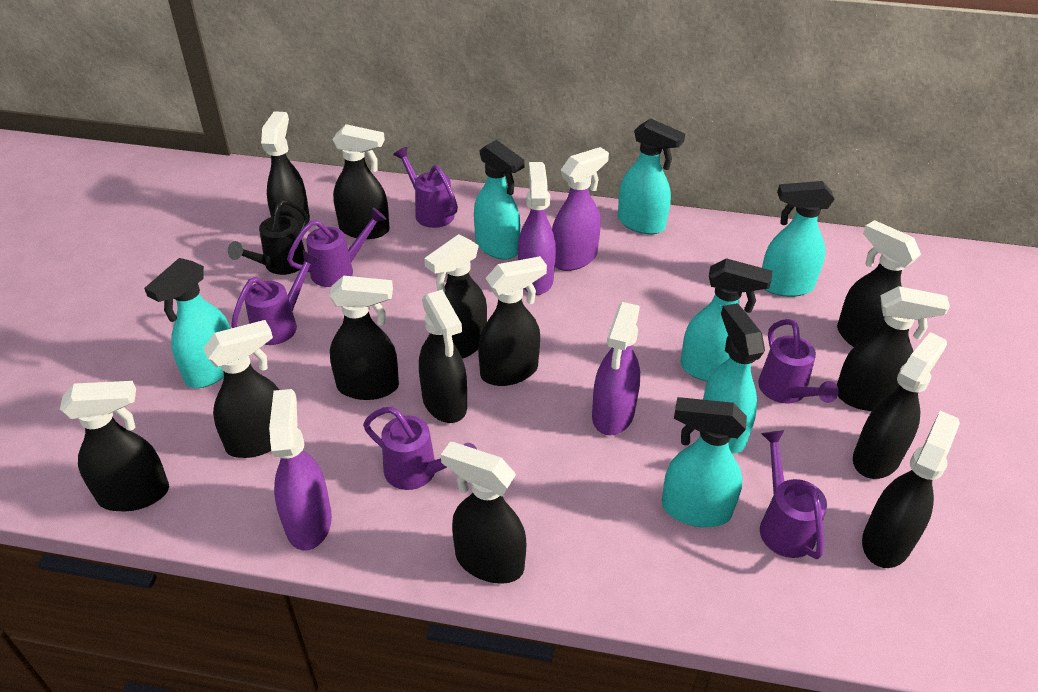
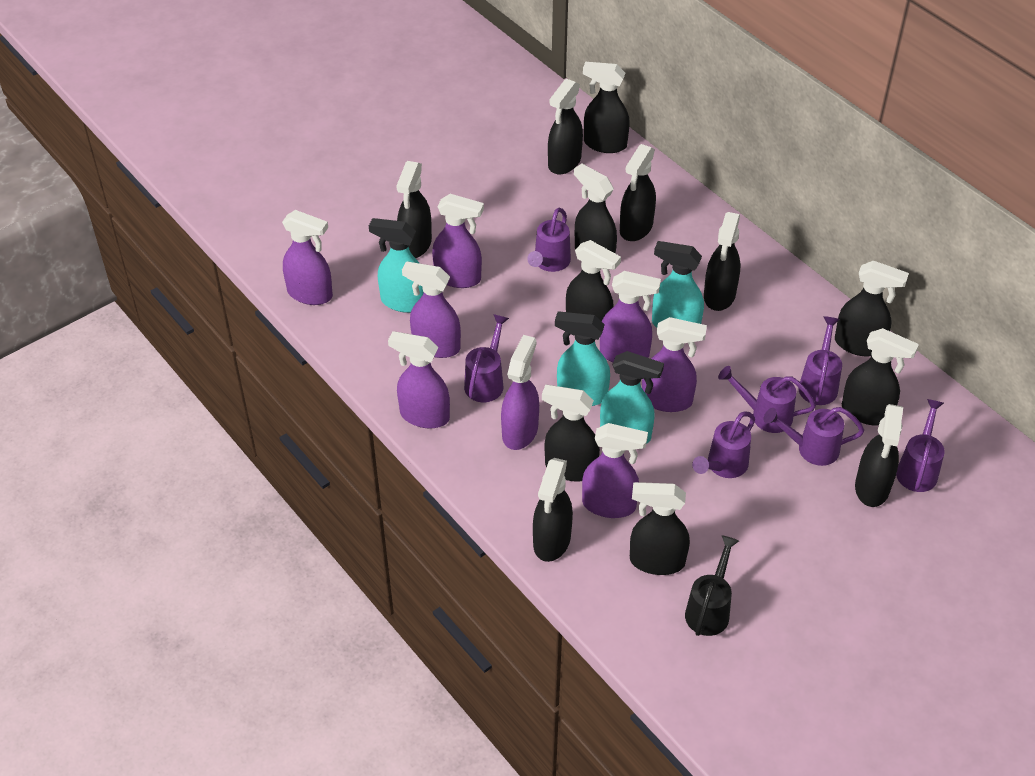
purple spray bottle: 4 -> 8
purple watering can: 6 -> 7
turquoise spray bottle: 7 -> 4

